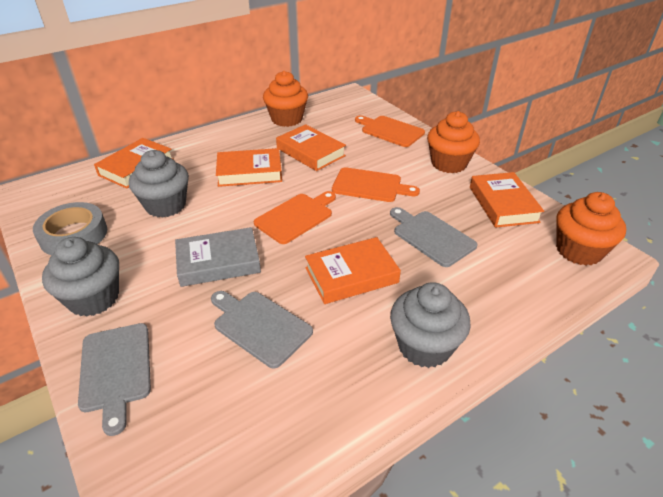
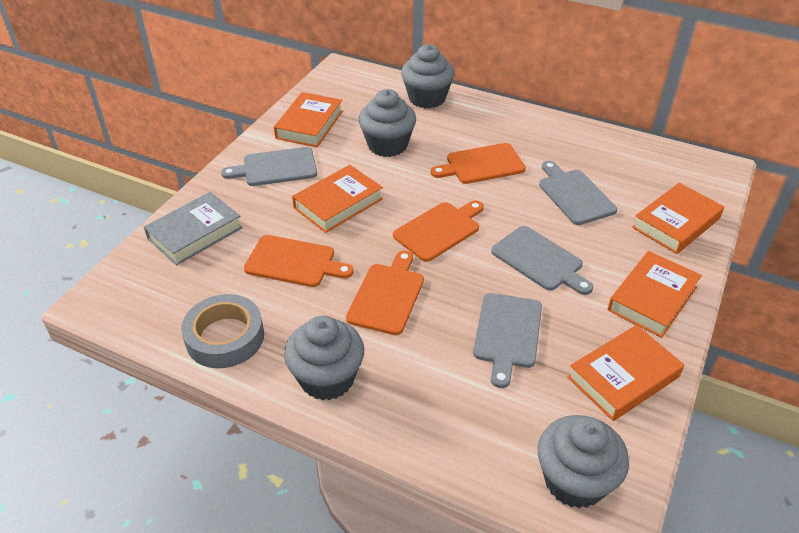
grey cupcake: 3 -> 4
grey cutting board: 3 -> 4
orange cupcake: 3 -> 0
orange cutting board: 3 -> 4

